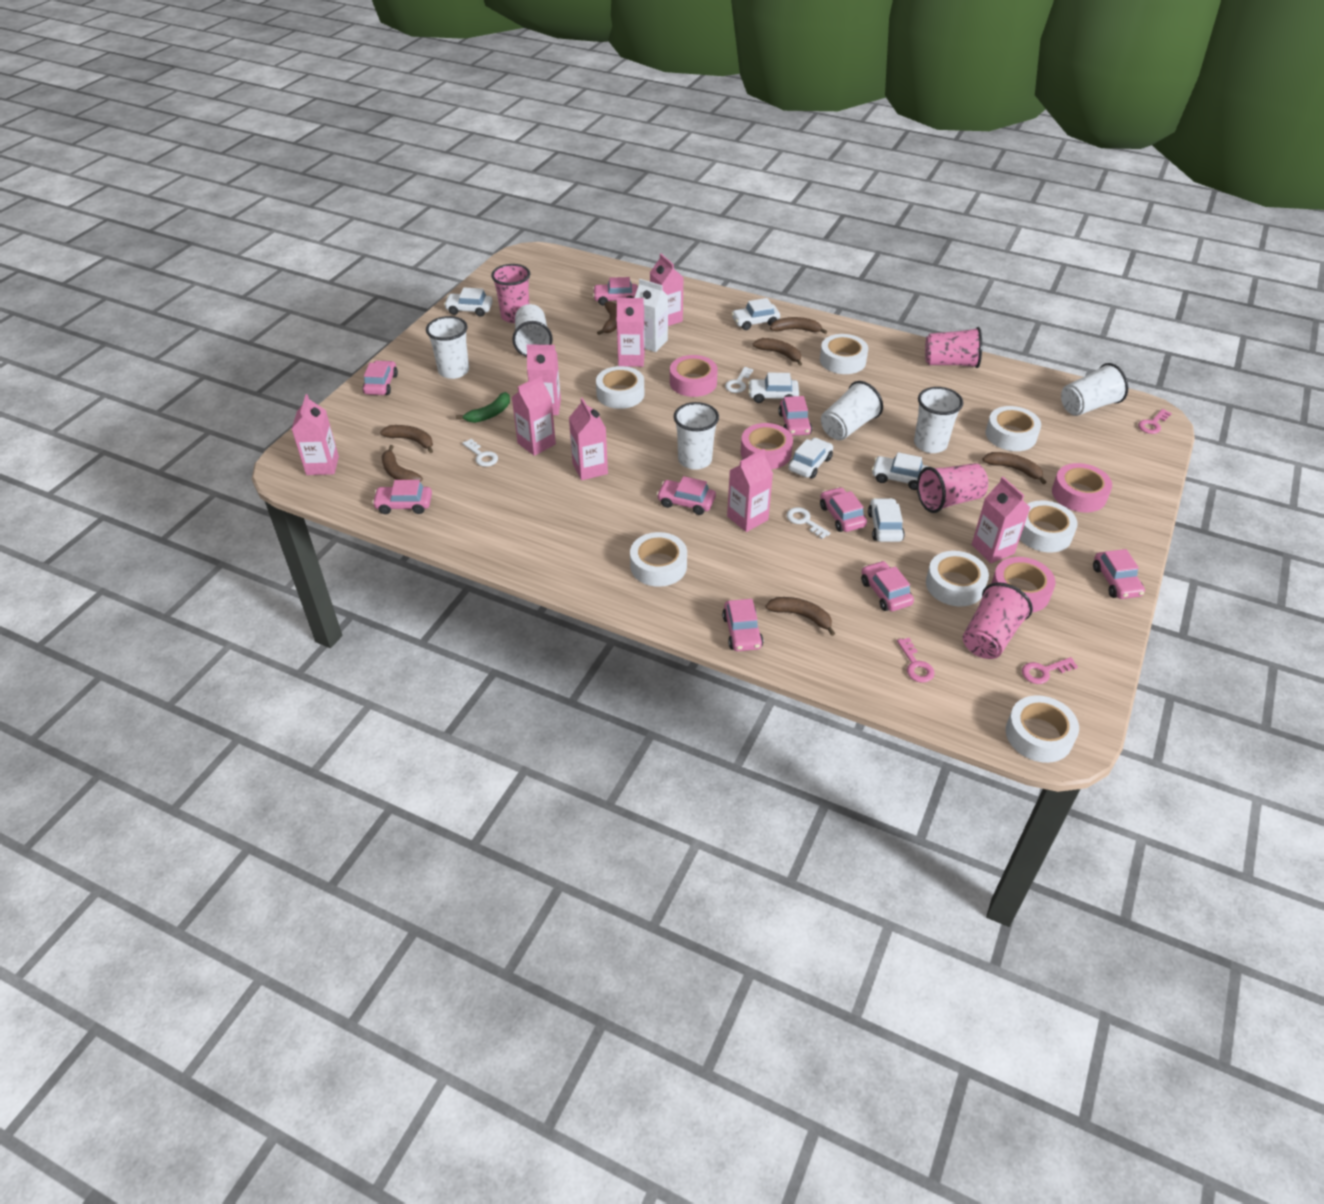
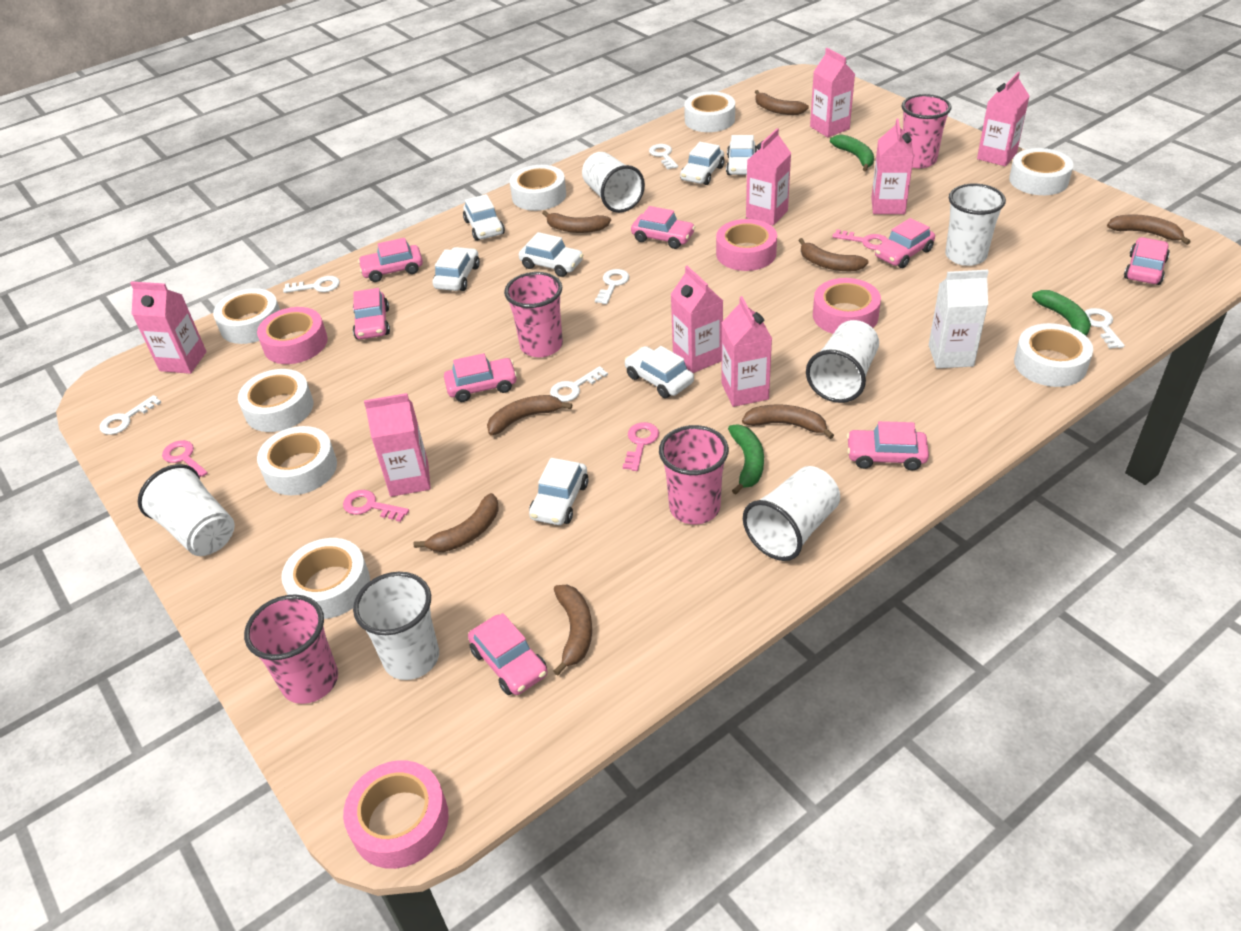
brown banana: 7 -> 8
green banana: 1 -> 3
pink car: 9 -> 8
pink key: 3 -> 4
white car: 6 -> 7
white key: 3 -> 6
white tape: 7 -> 8

